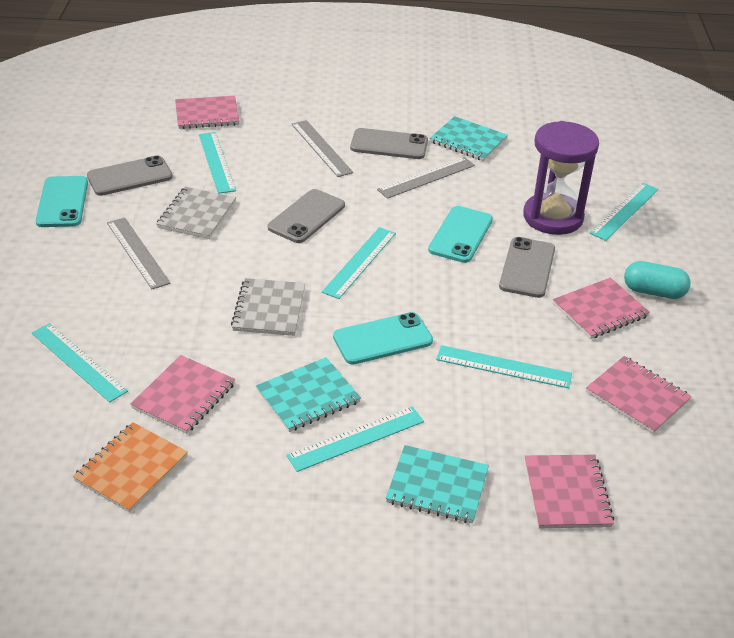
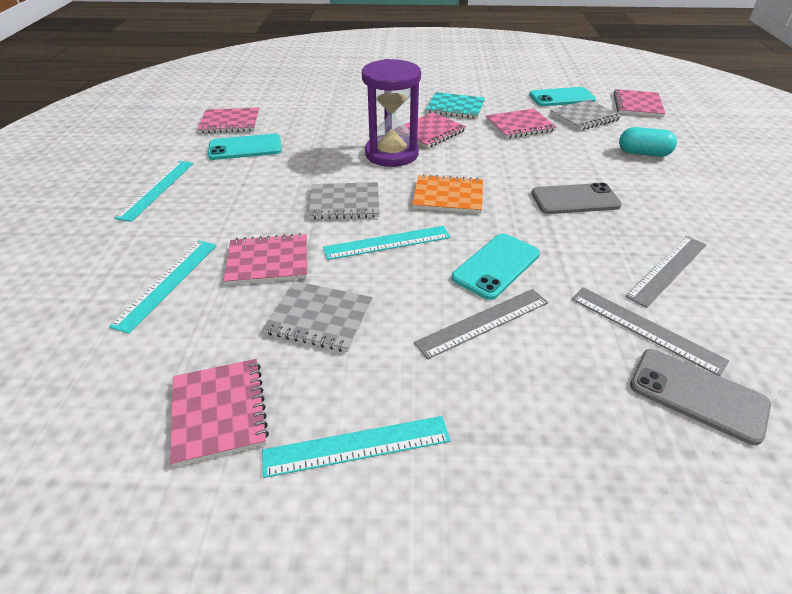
grey notebook: 2 -> 3
grey phone: 4 -> 2
pink notebook: 5 -> 6
turquoise notebook: 3 -> 1
turquoise ruler: 6 -> 4

